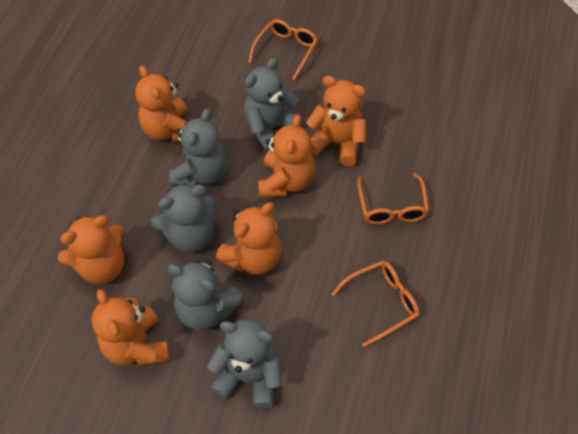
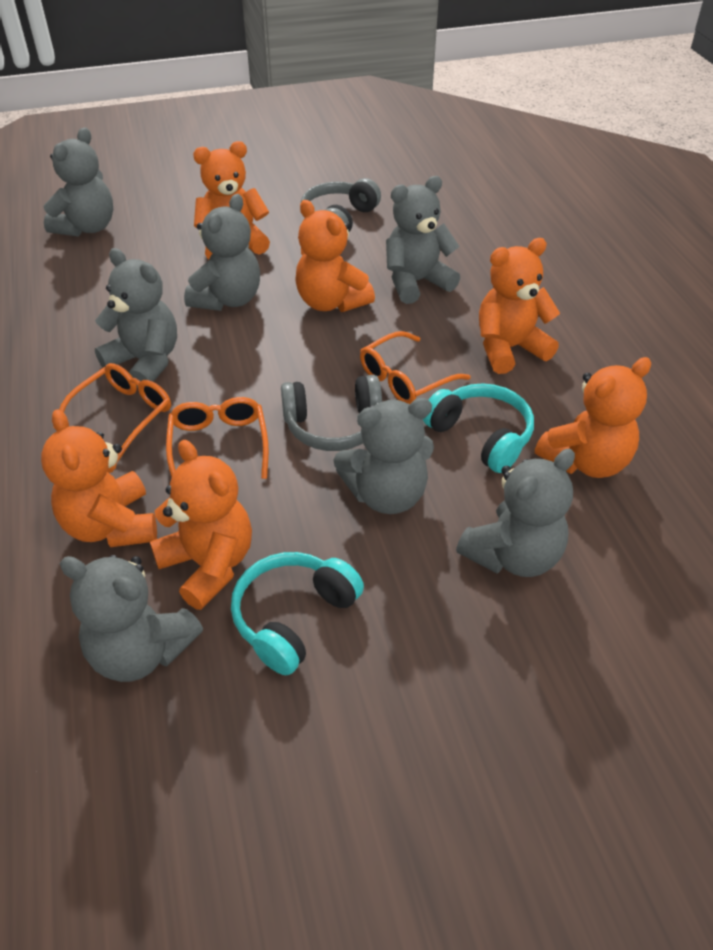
grey headphones: 0 -> 2
grey teddy bear: 5 -> 7
turquoise headphones: 0 -> 2

